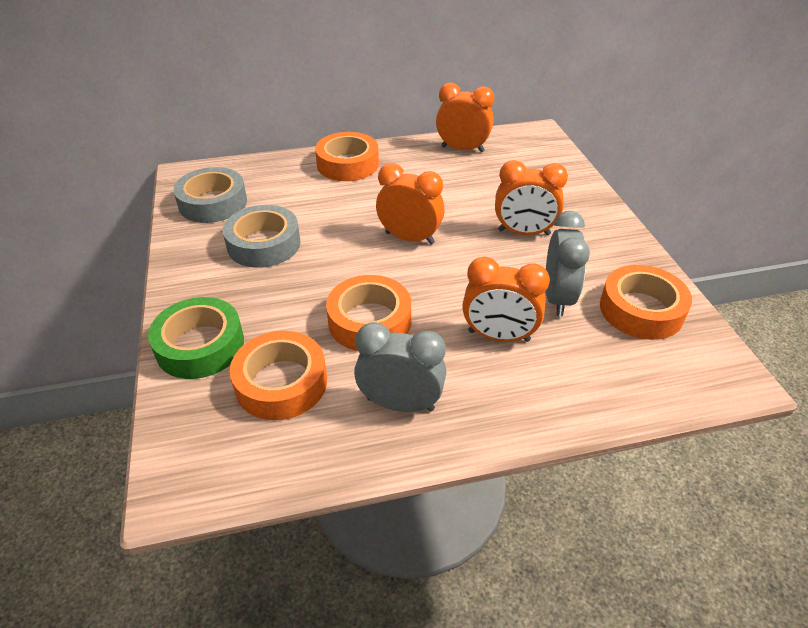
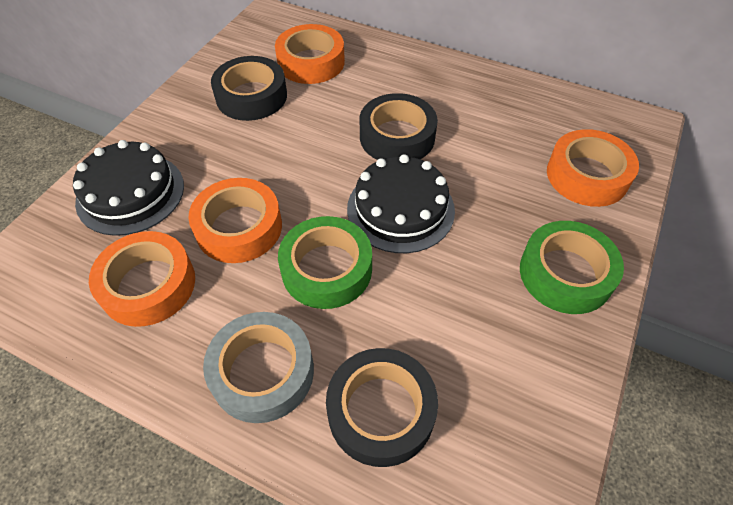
black cake: 0 -> 2
black tape: 0 -> 3
green tape: 1 -> 2
grey clock: 2 -> 0
grey tape: 2 -> 1
orange clock: 4 -> 0

